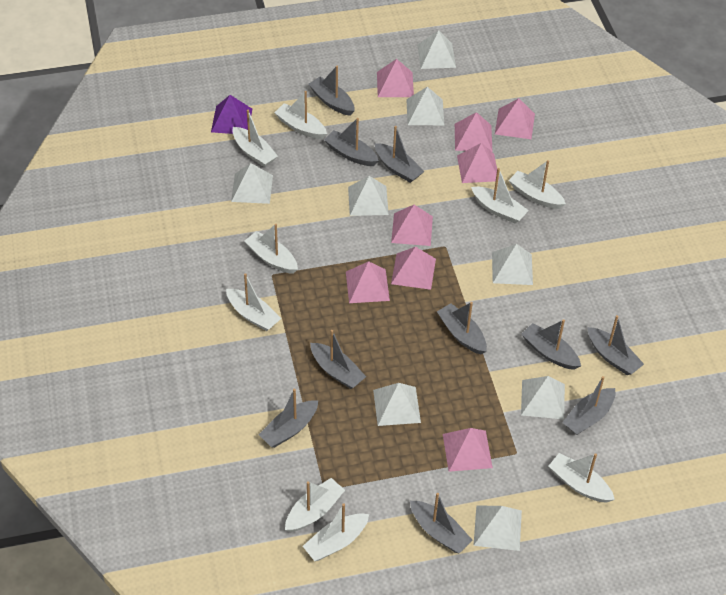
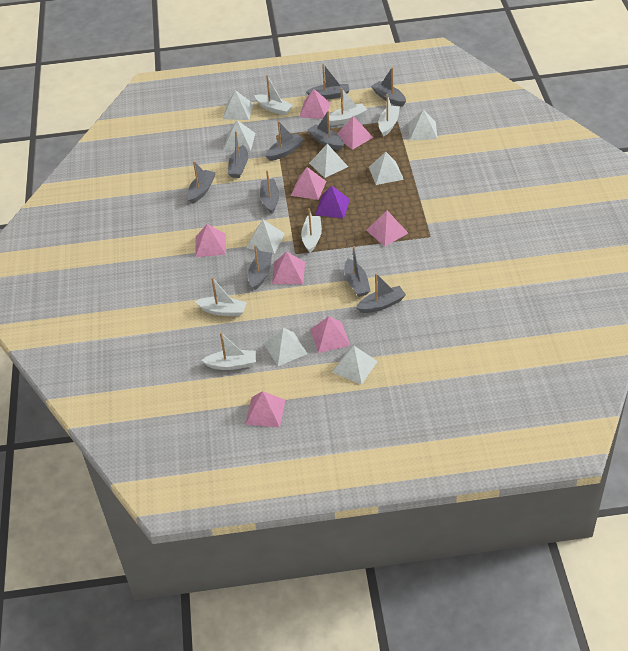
white boat: 9 -> 6

